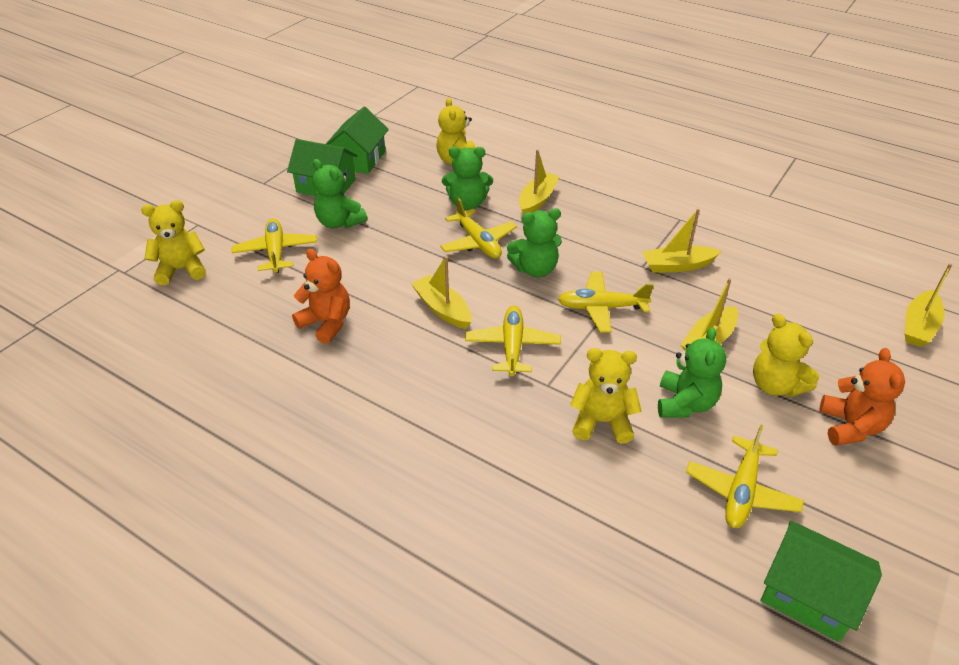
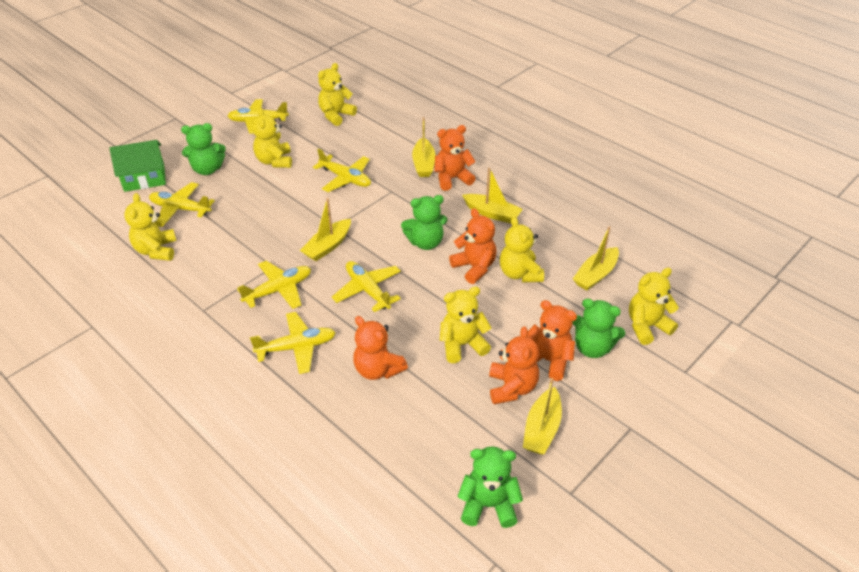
green house: 3 -> 1
orange teddy bear: 2 -> 5
yellow plane: 5 -> 6
yellow teddy bear: 4 -> 6

